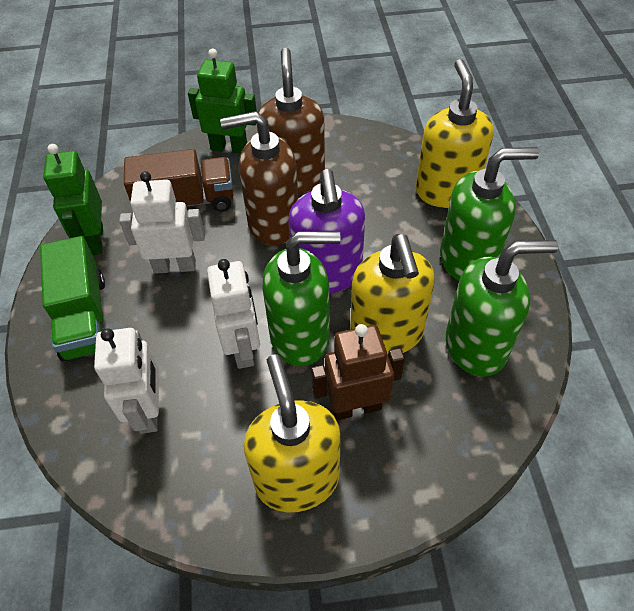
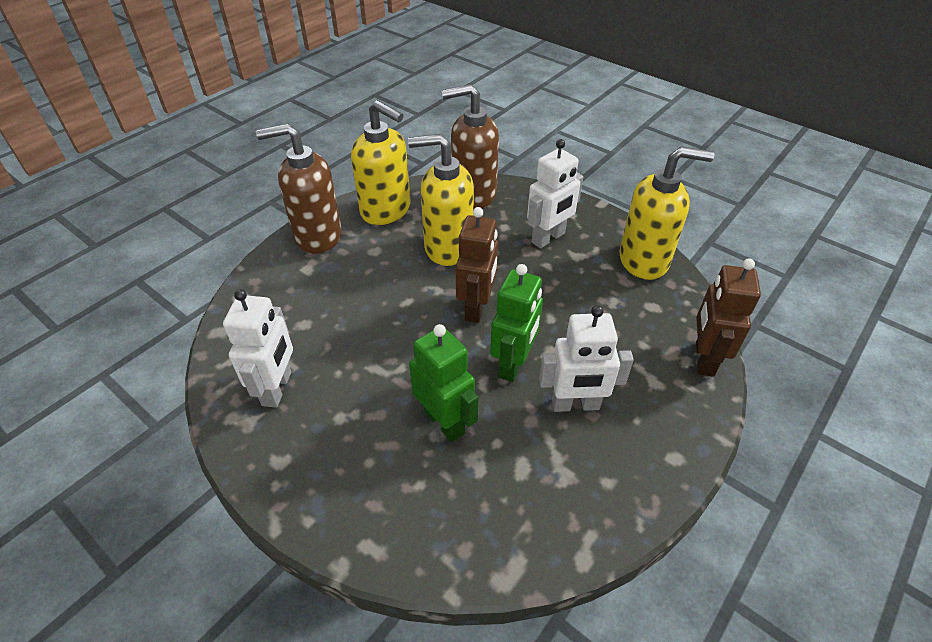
brown robot: 1 -> 2
brown truck: 1 -> 0
green soap dispenser: 3 -> 0
green truck: 1 -> 0
purple soap dispenser: 1 -> 0

